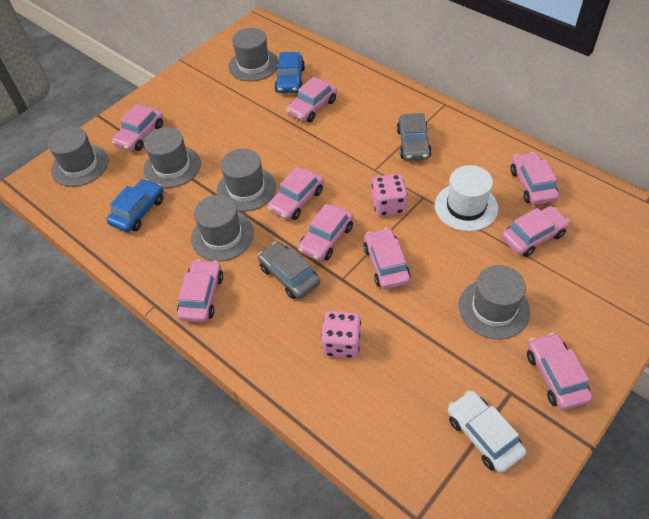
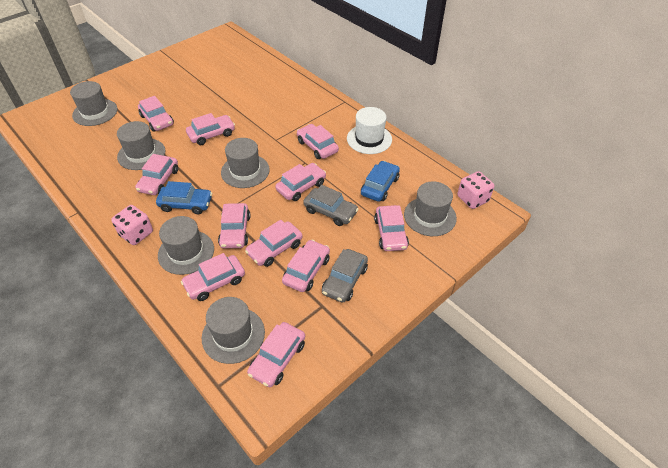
pink car: 9 -> 11
white car: 1 -> 0

